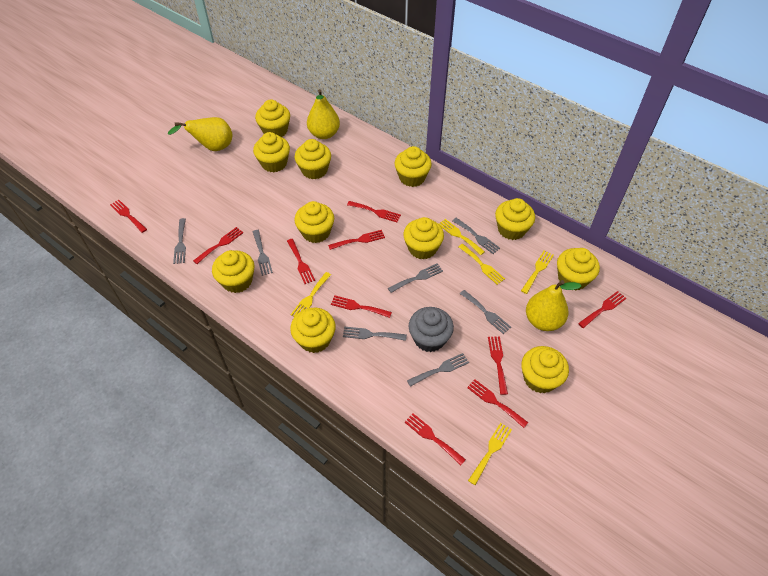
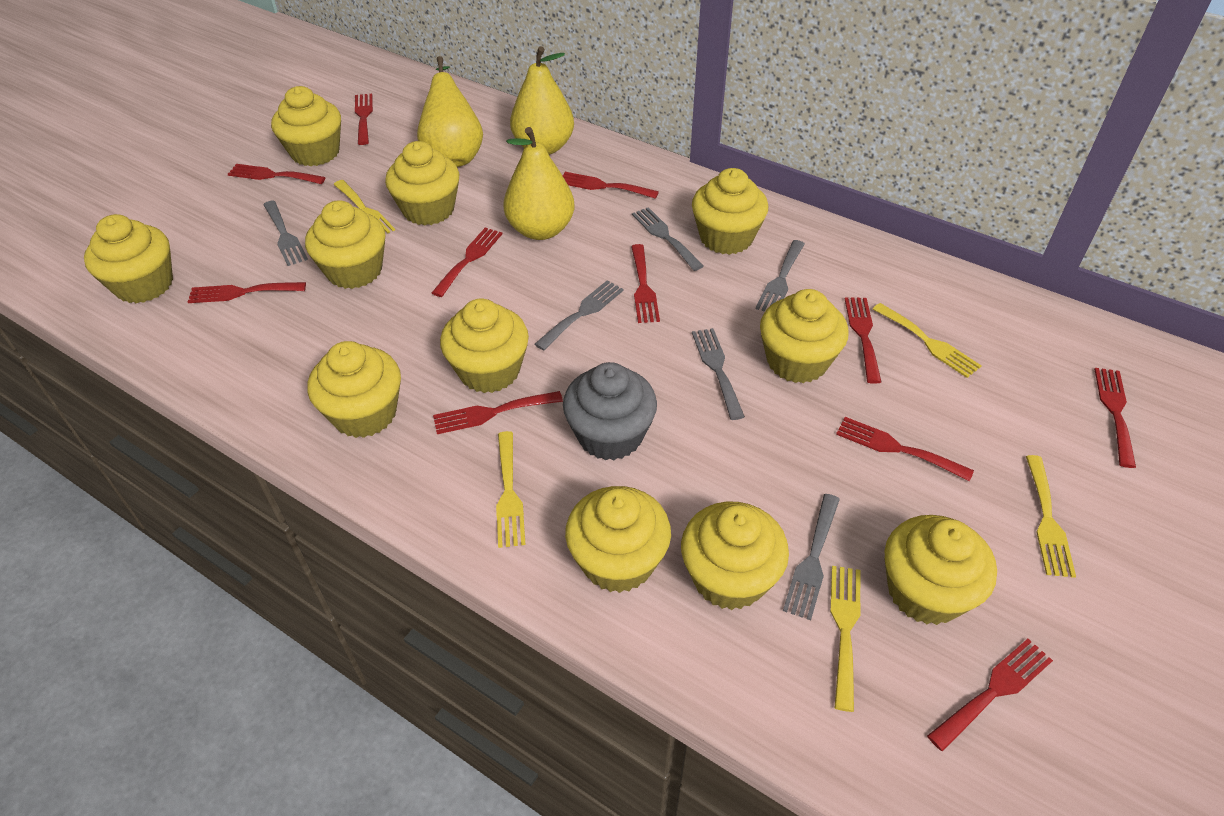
grey fork: 7 -> 6
red fork: 10 -> 11

